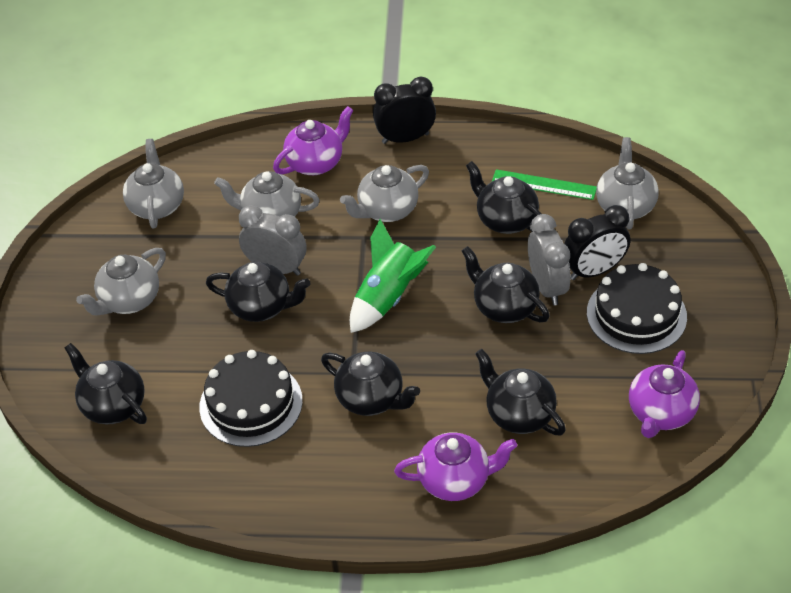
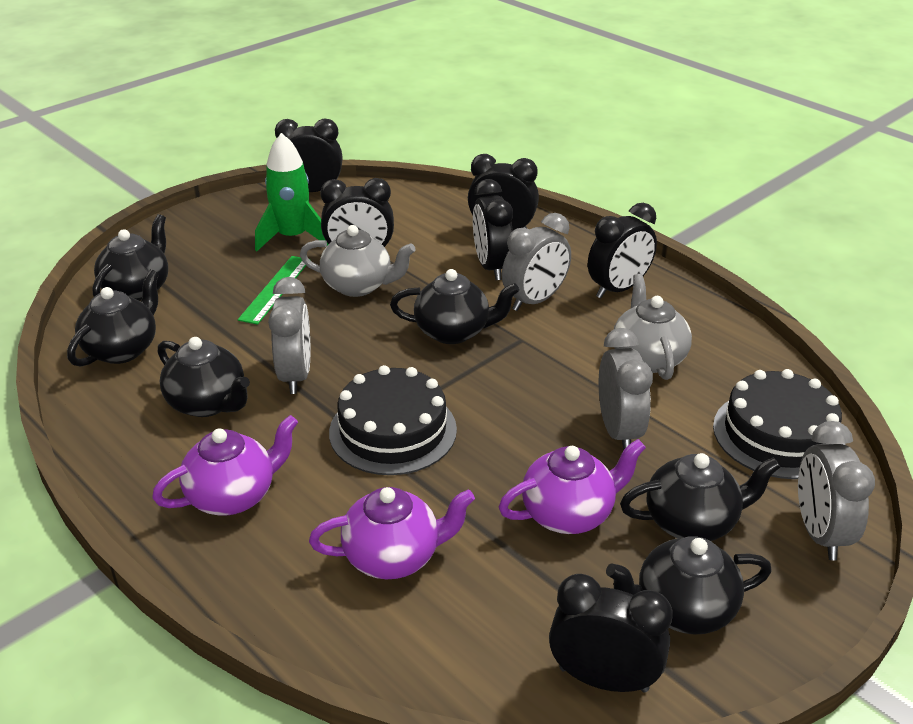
black clock: 2 -> 6
grey clock: 2 -> 4
grey teapot: 5 -> 2

